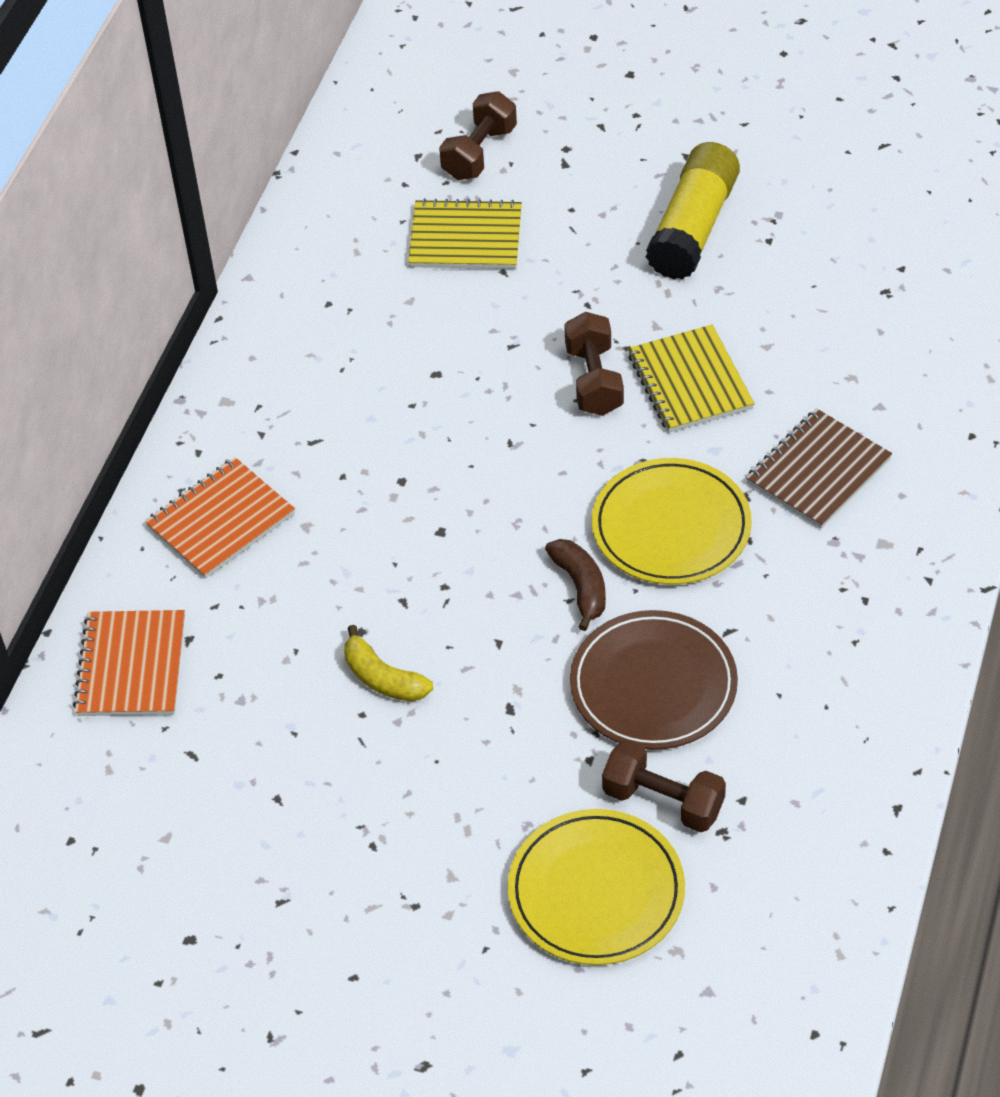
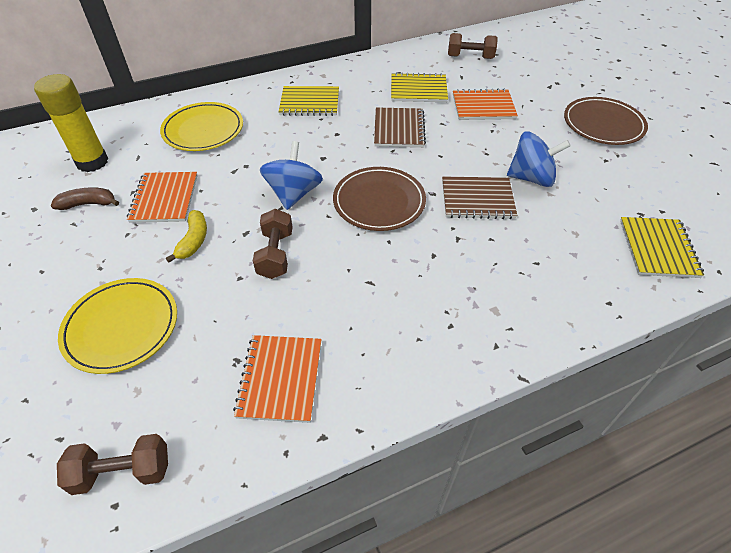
blue spinning top: 0 -> 2
brown notebook: 1 -> 2
brown plate: 1 -> 2
orange notebook: 2 -> 3
yellow notebook: 2 -> 3

